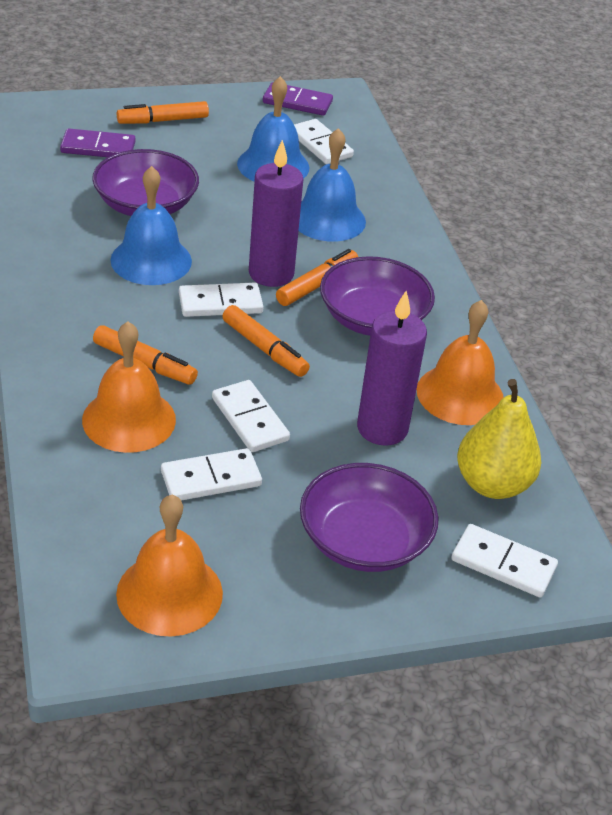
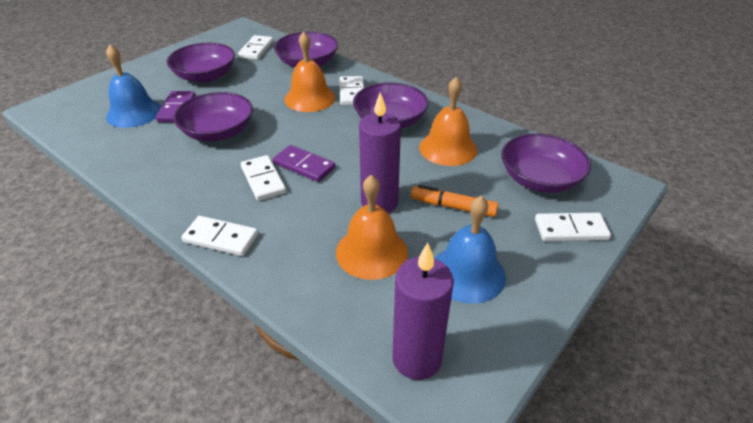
blue bell: 3 -> 2
orange marker: 4 -> 1
purple bowl: 3 -> 5
yellow pear: 1 -> 0

